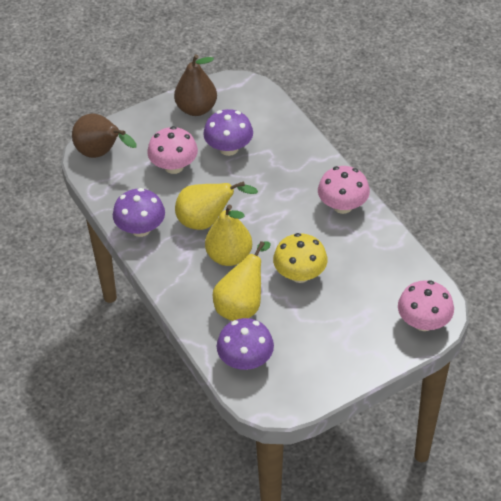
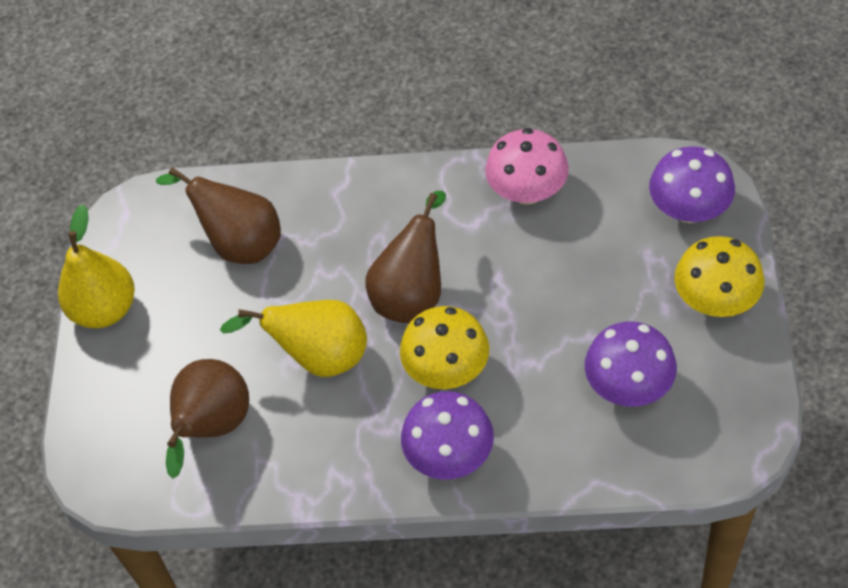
brown pear: 2 -> 3
pink mushroom: 3 -> 1
yellow mushroom: 1 -> 2
yellow pear: 3 -> 2

